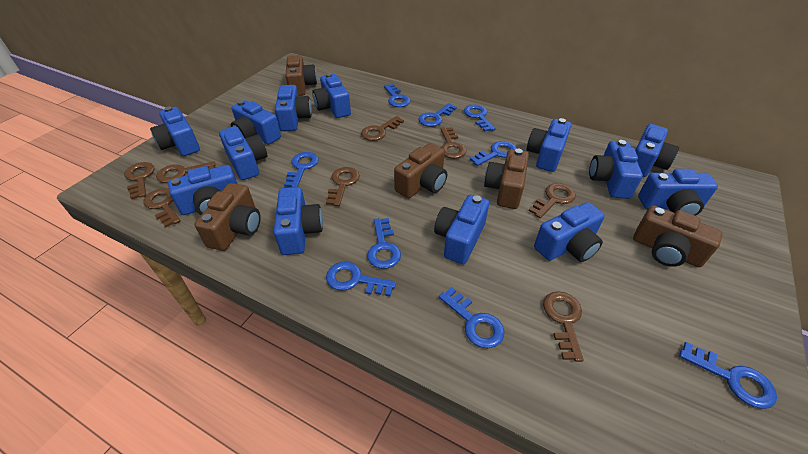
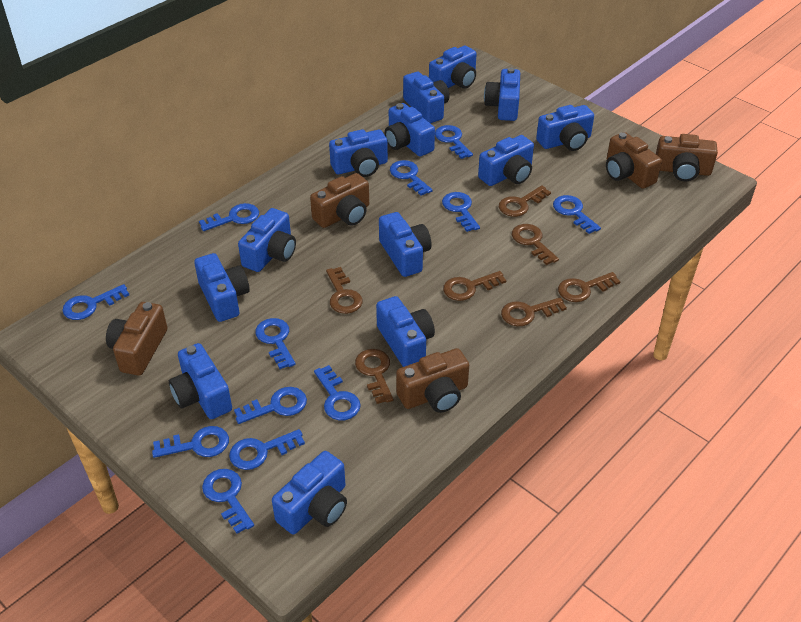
blue key: 9 -> 12
brown key: 8 -> 7

